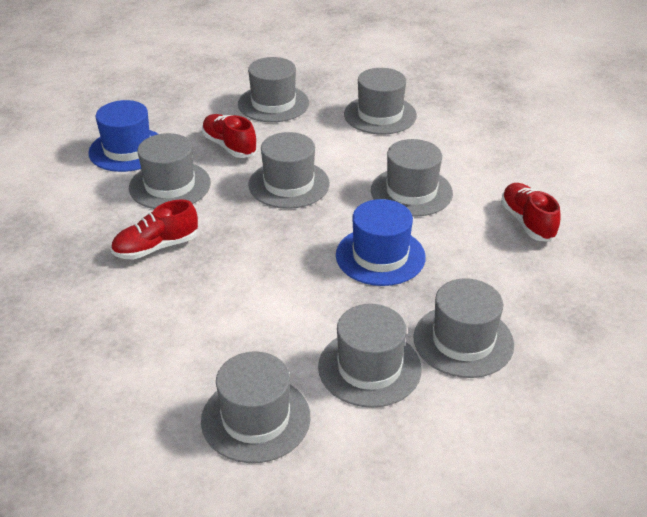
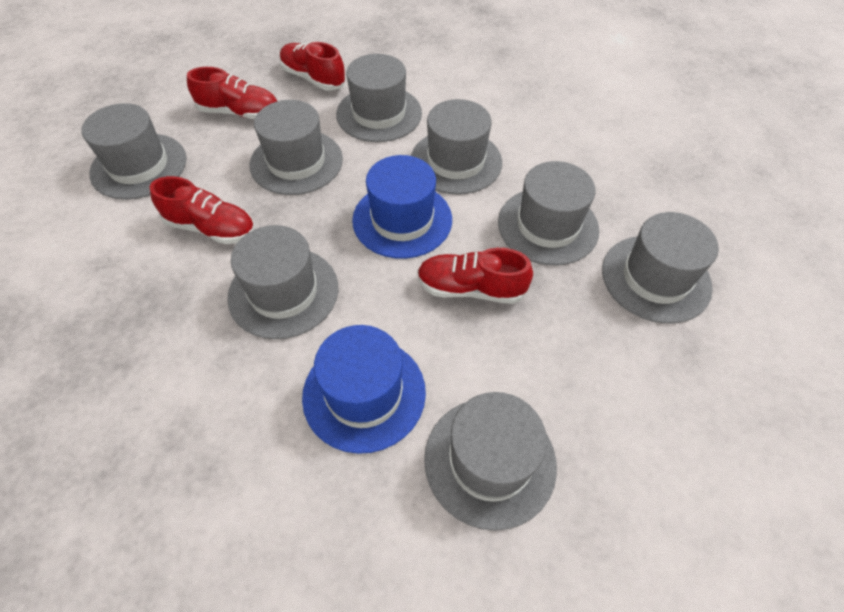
red shoe: 3 -> 4

